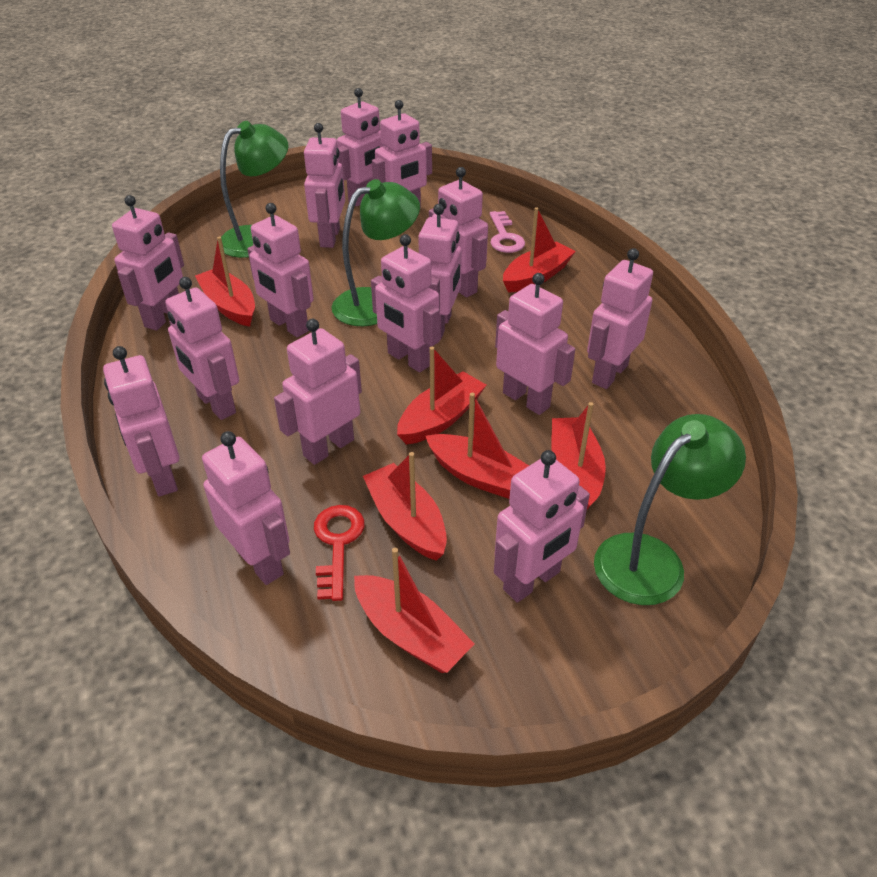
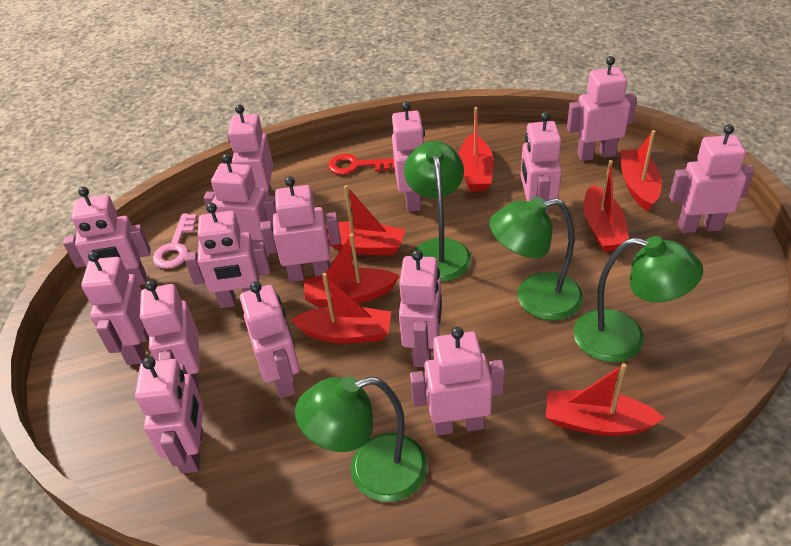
green lamp: 3 -> 4

